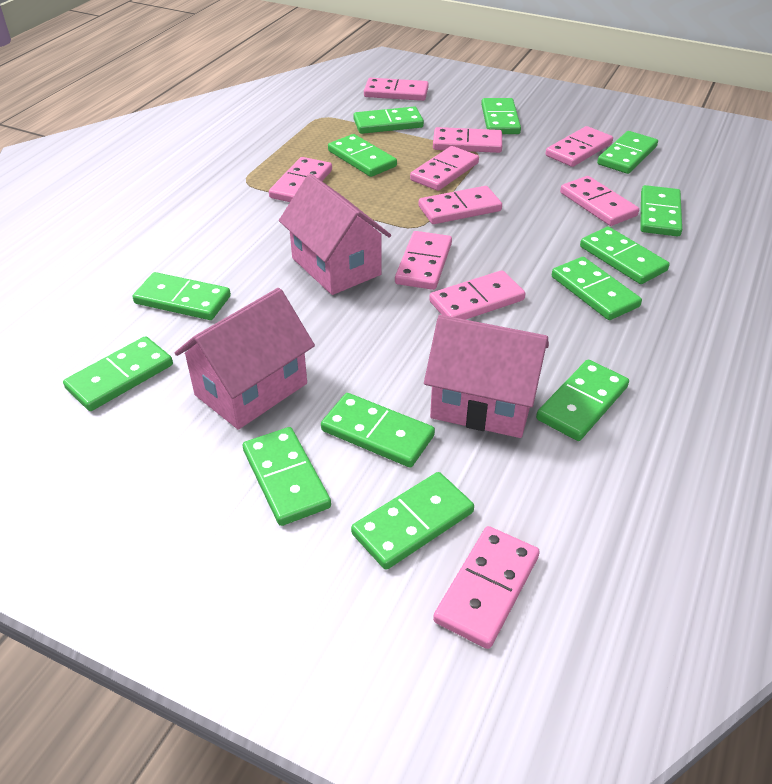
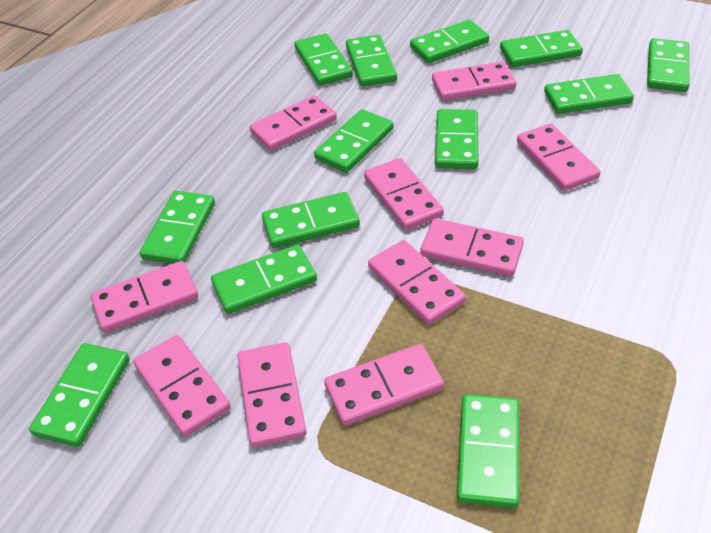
pink house: 3 -> 0

